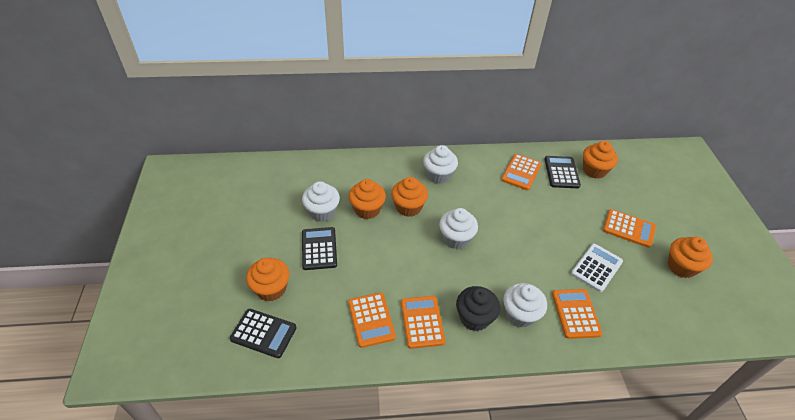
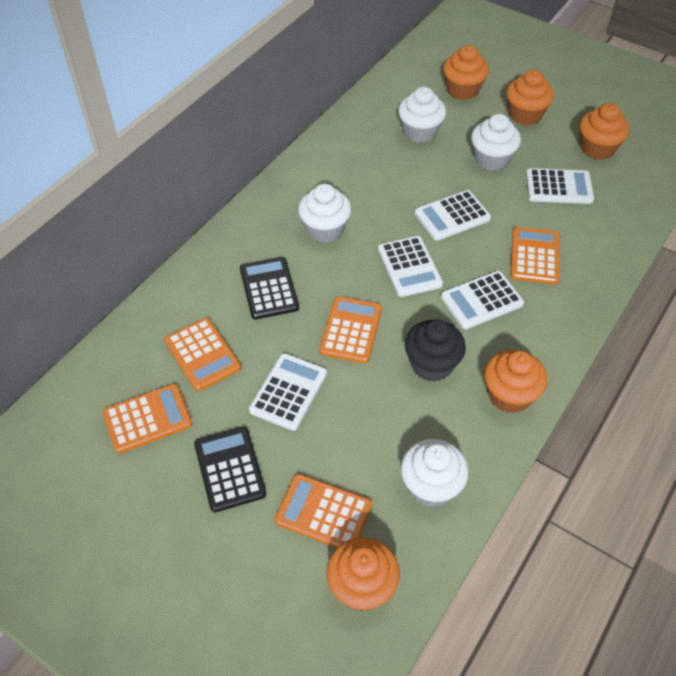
black calculator: 3 -> 2
white calculator: 1 -> 5

